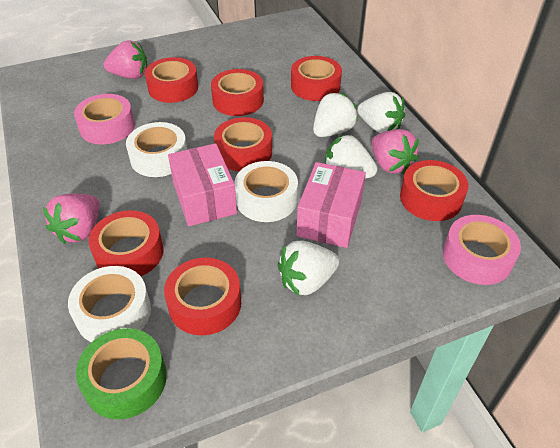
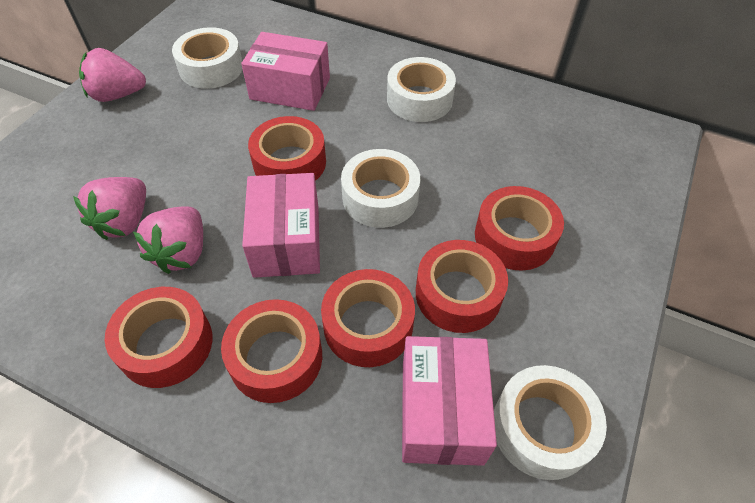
green tape: 1 -> 0
pink box: 2 -> 3
pink tape: 2 -> 0
red tape: 7 -> 6
white strawberry: 4 -> 0
white tape: 3 -> 4

